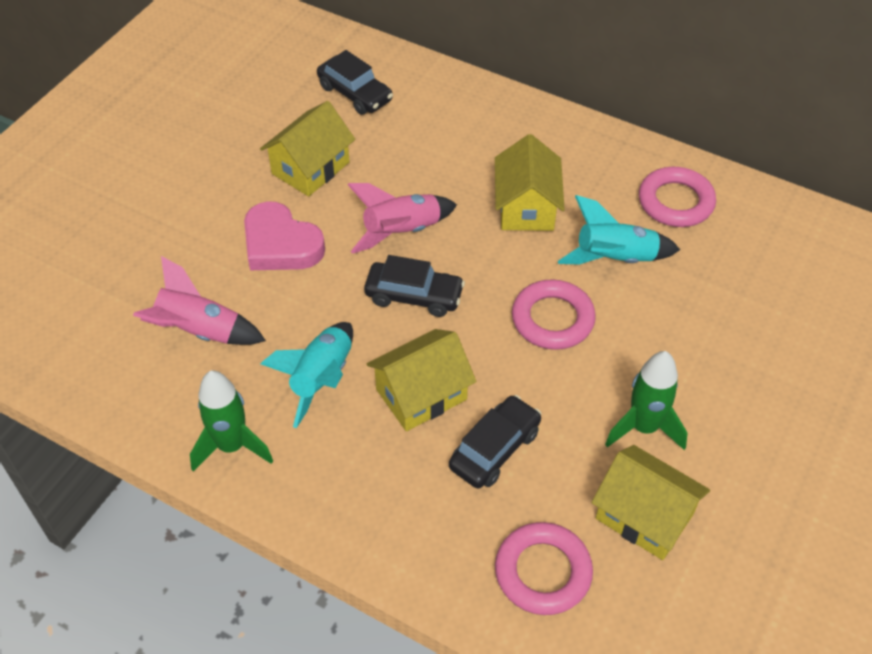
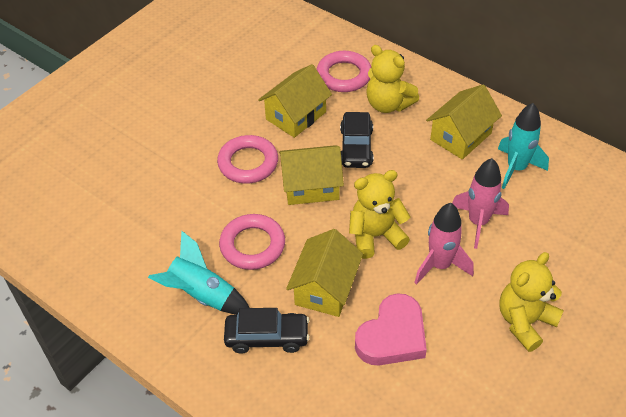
black car: 3 -> 2
green rocket: 2 -> 0
yellow teddy bear: 0 -> 3

